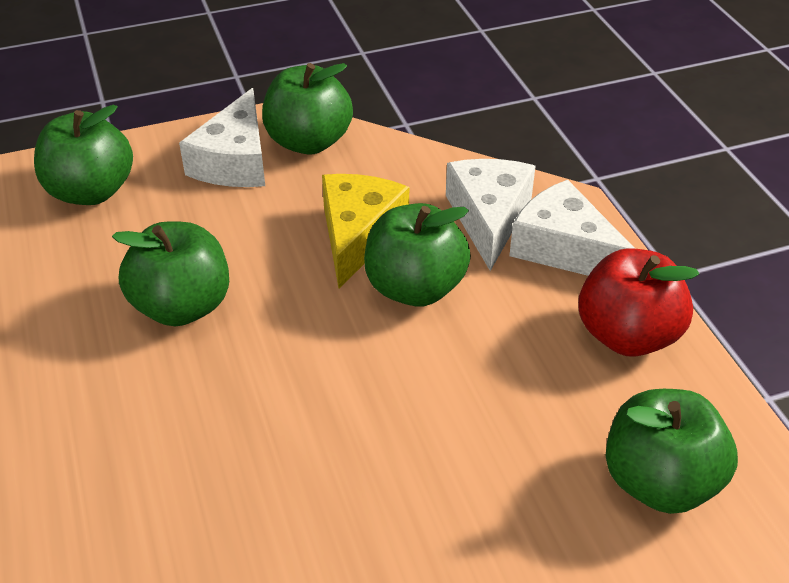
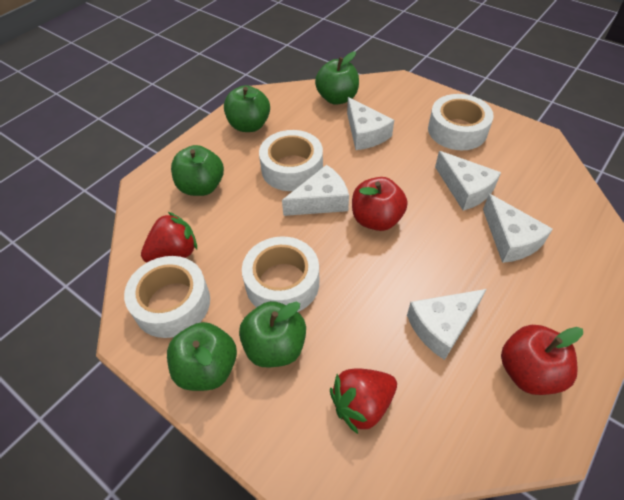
red apple: 1 -> 2
red strawberry: 0 -> 2
white cheese: 3 -> 5
white tape: 0 -> 4
yellow cheese: 1 -> 0

